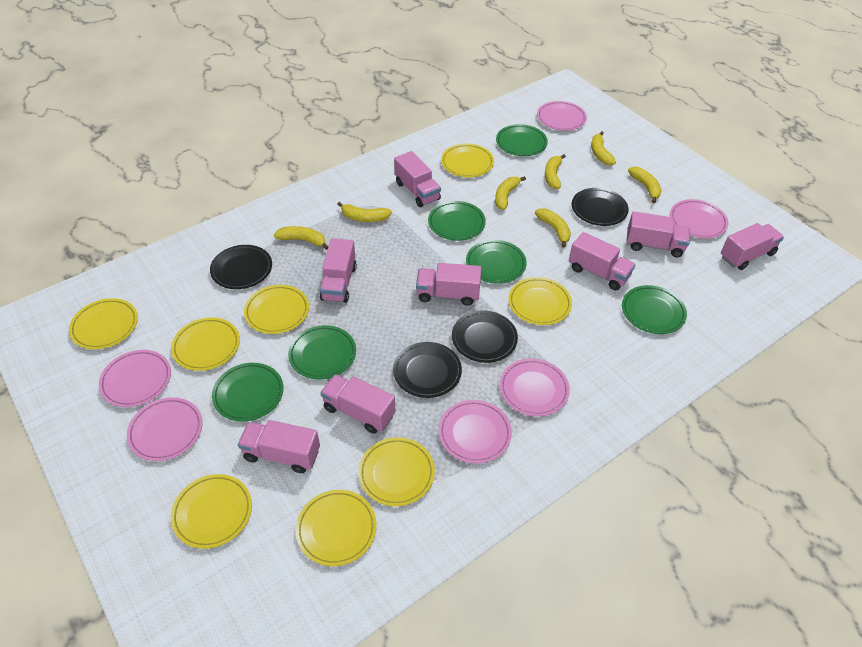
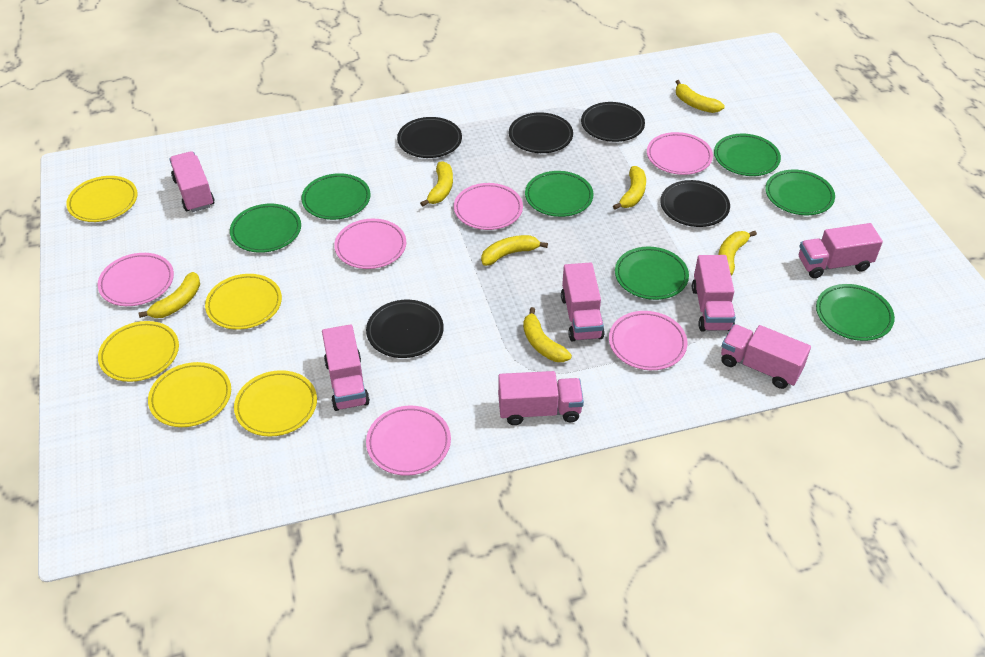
black plate: 4 -> 5
green plate: 6 -> 7
pink truck: 8 -> 7
yellow plate: 8 -> 5

